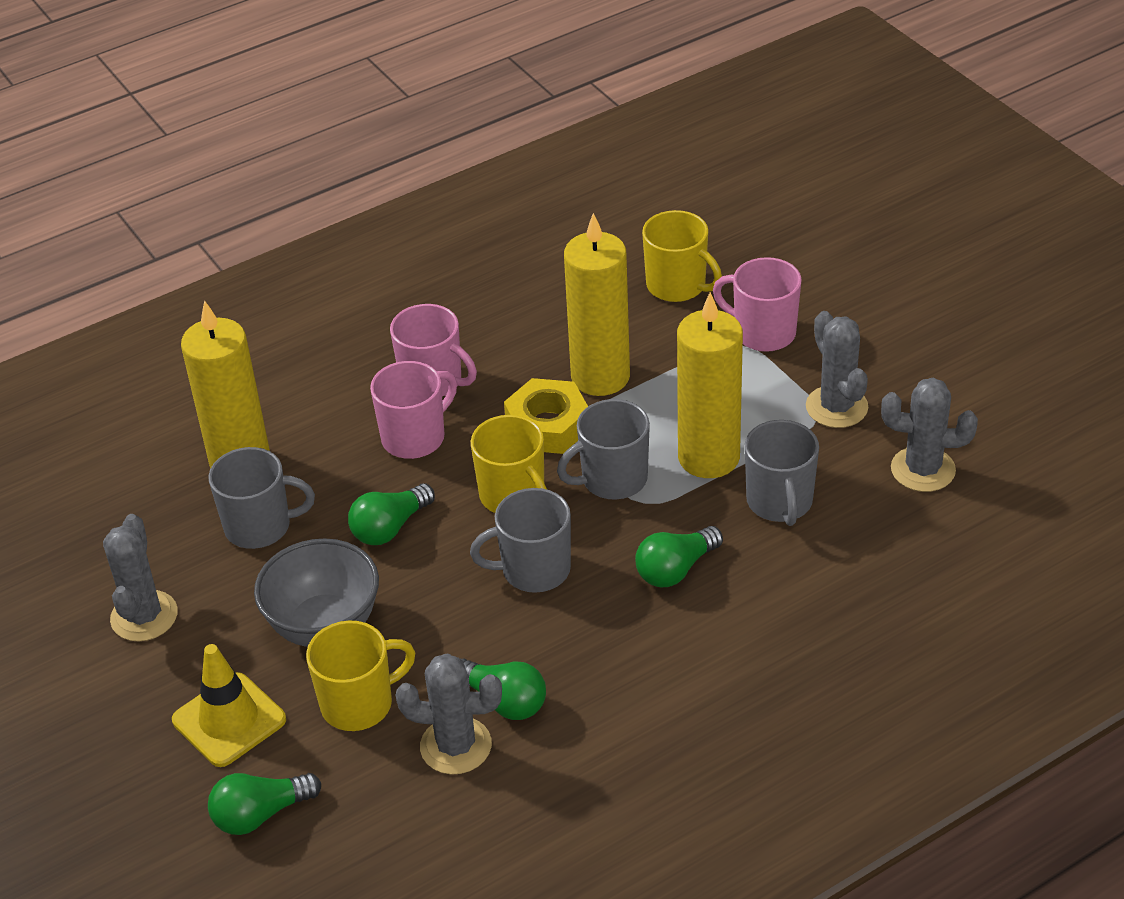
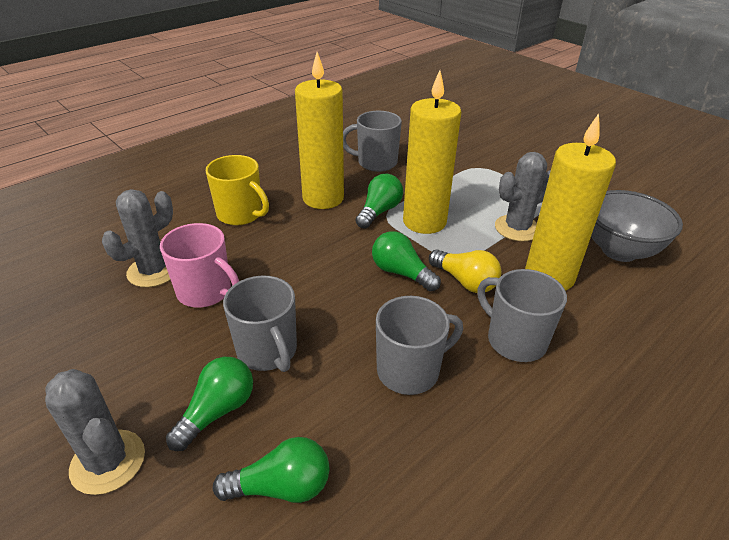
grey cactus: 4 -> 3
pink mug: 3 -> 1
yellow light bulb: 0 -> 1
yellow mug: 3 -> 1
yellow nut: 1 -> 0
yellow traffic cone: 1 -> 0

